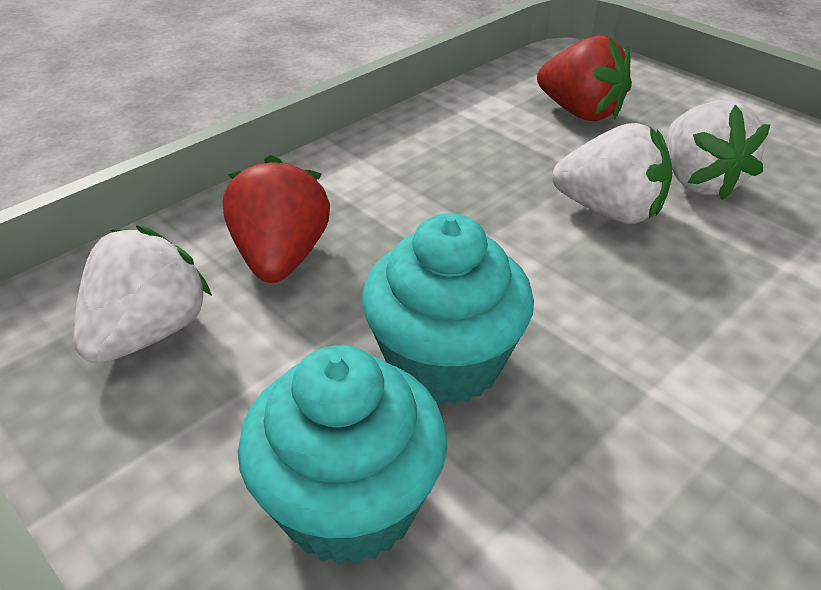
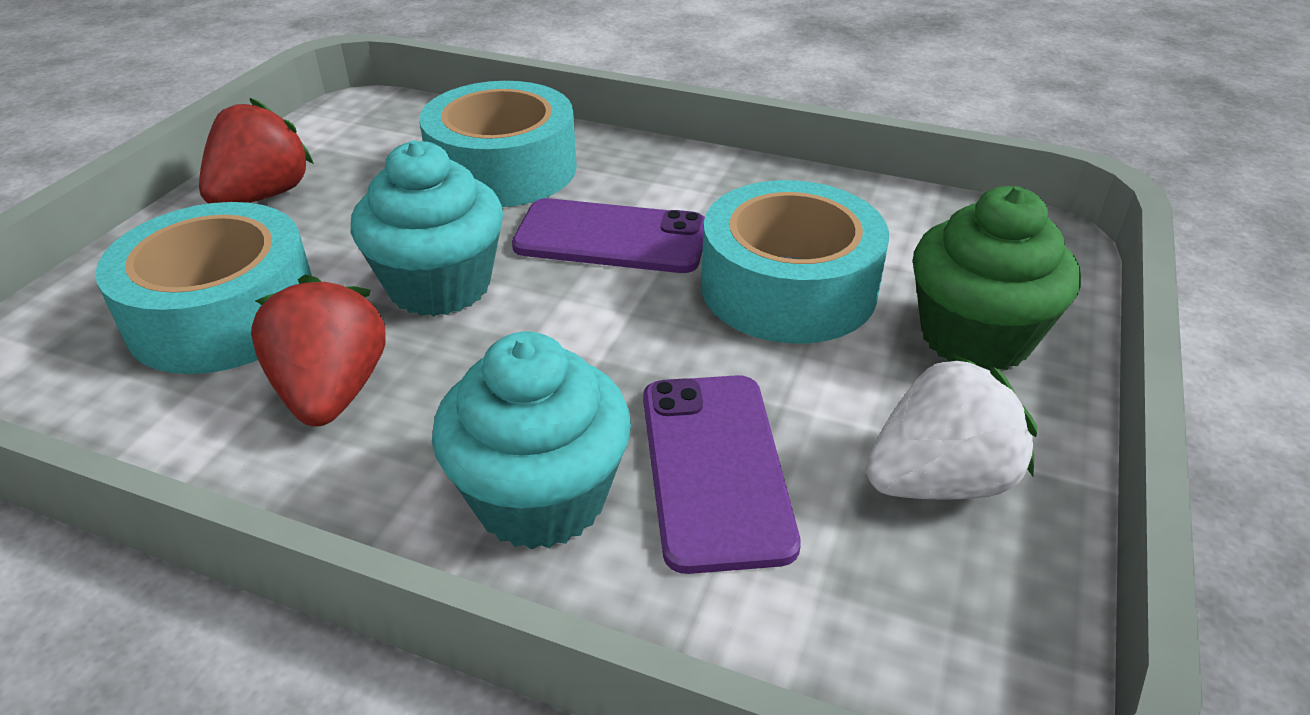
green cupcake: 0 -> 1
purple phone: 0 -> 2
turquoise tape: 0 -> 3
white strawberry: 3 -> 1

